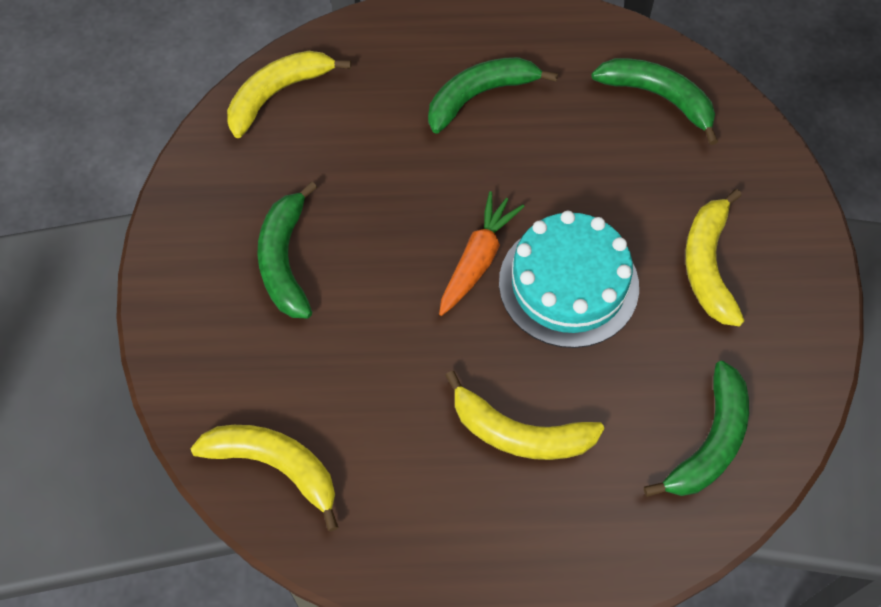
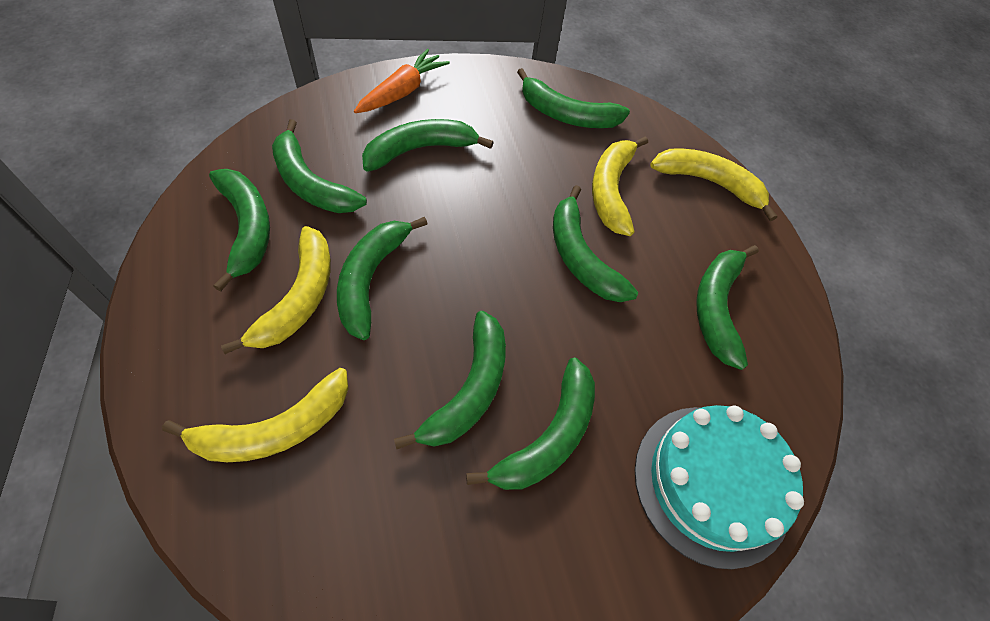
green banana: 4 -> 9

